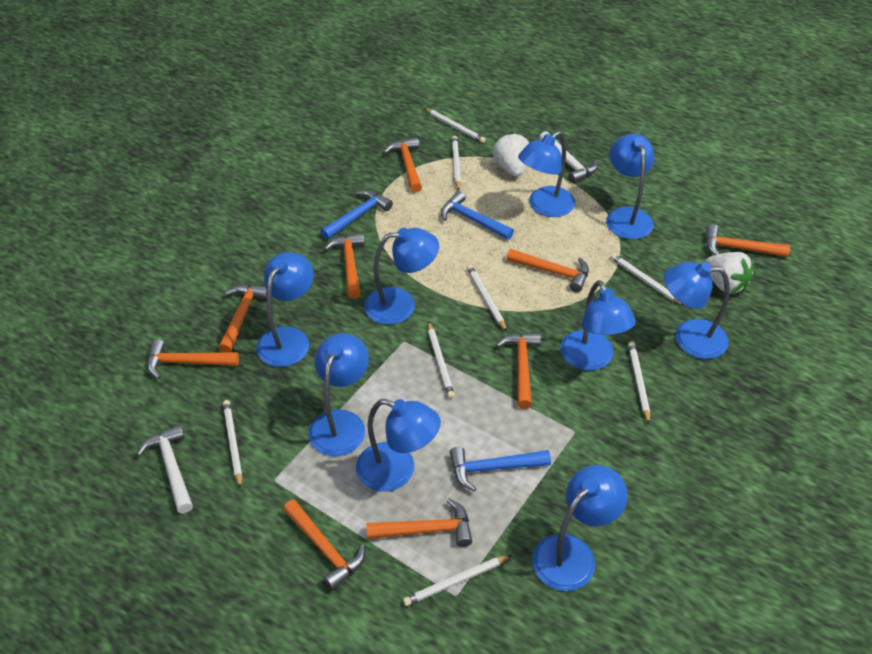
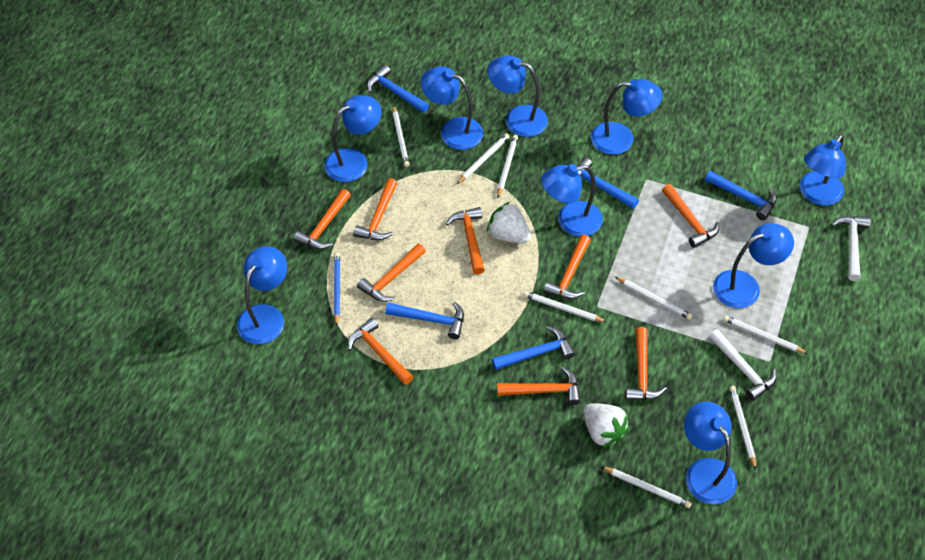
blue hammer: 3 -> 5
blue pencil: 0 -> 1

